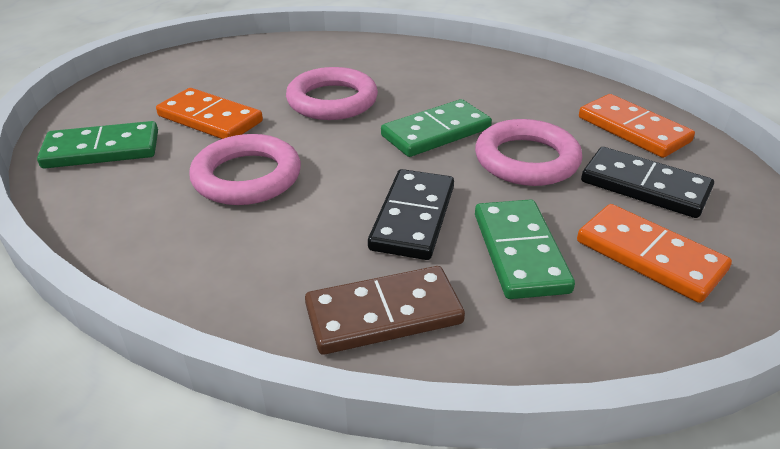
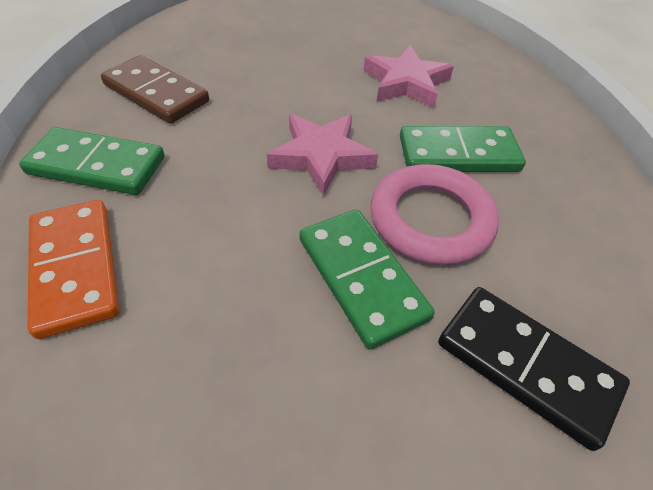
black domino: 2 -> 1
orange domino: 3 -> 1
pink ring: 3 -> 1
pink star: 0 -> 2

